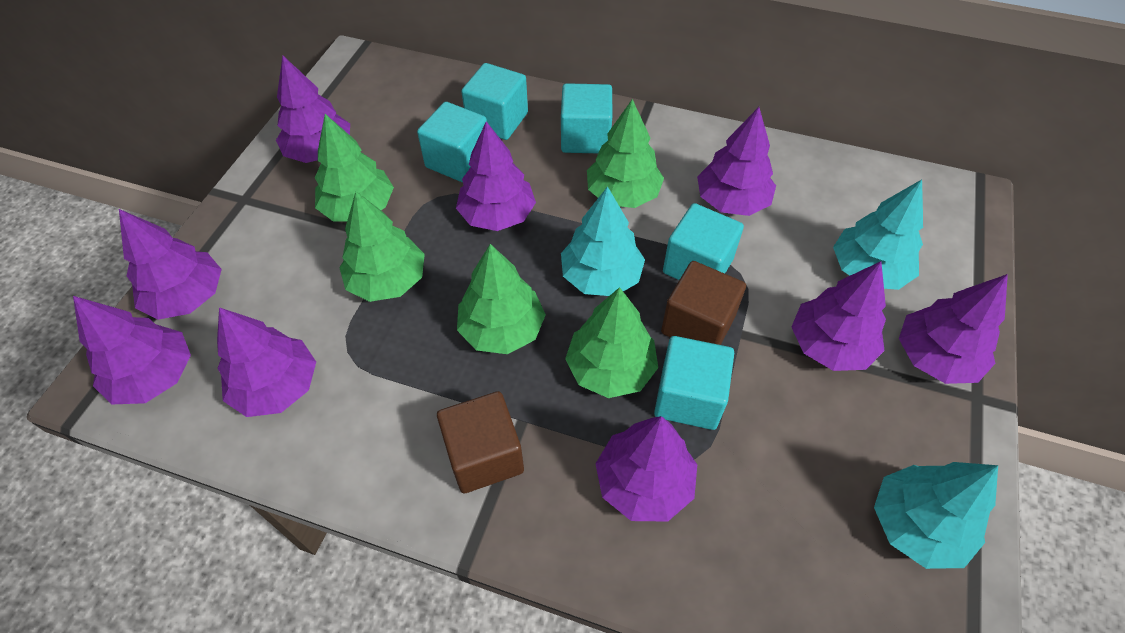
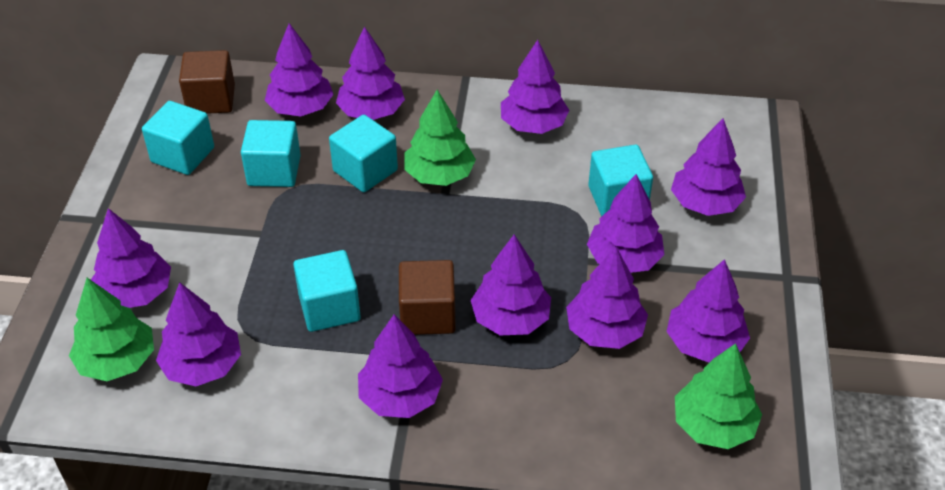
green tree: 5 -> 3
purple tree: 9 -> 11
turquoise tree: 3 -> 0

